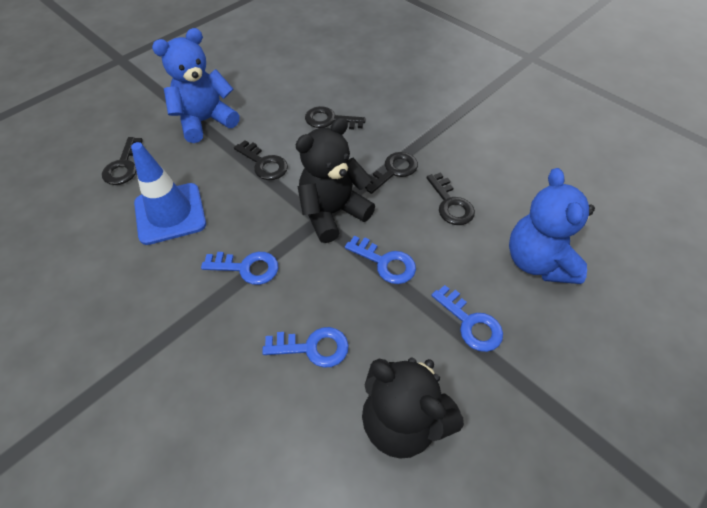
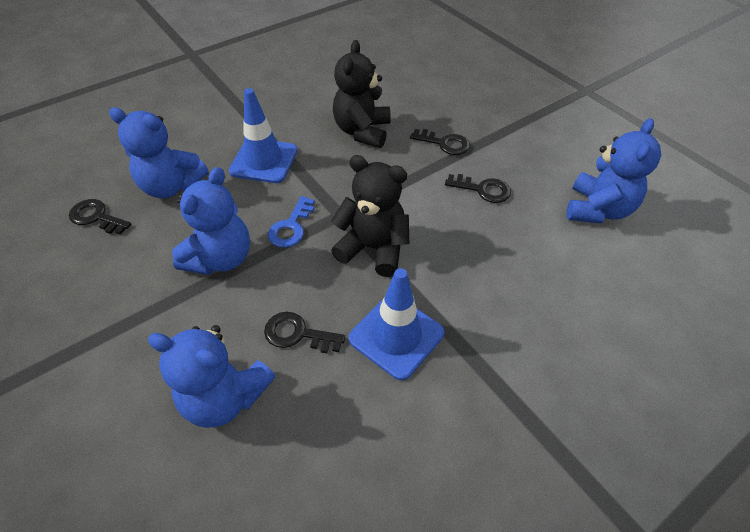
black key: 5 -> 4
blue key: 4 -> 1
blue teddy bear: 2 -> 4
blue traffic cone: 1 -> 2

